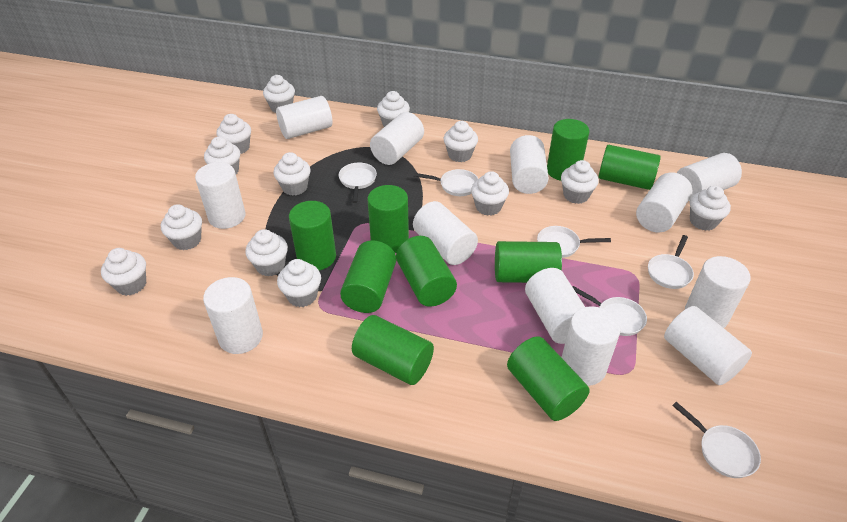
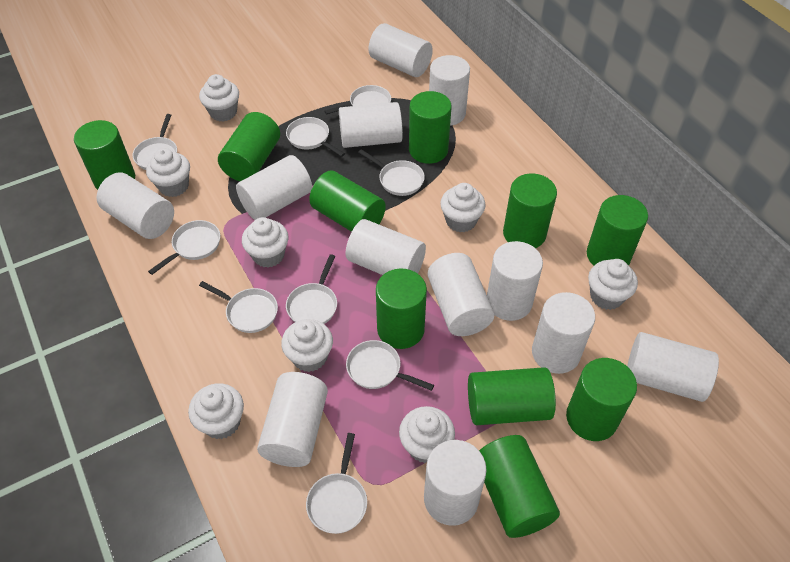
green cylinder: 9 -> 10
white cupcake: 13 -> 8
white pan: 6 -> 9

